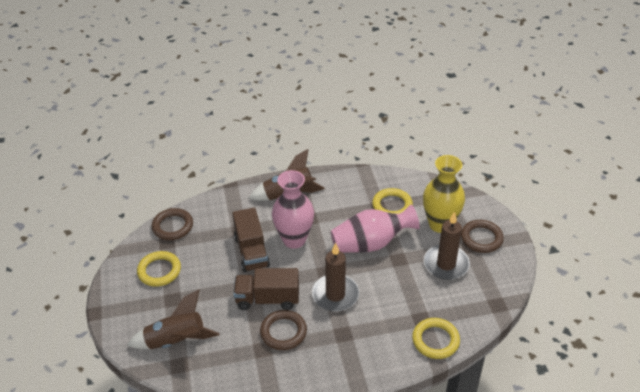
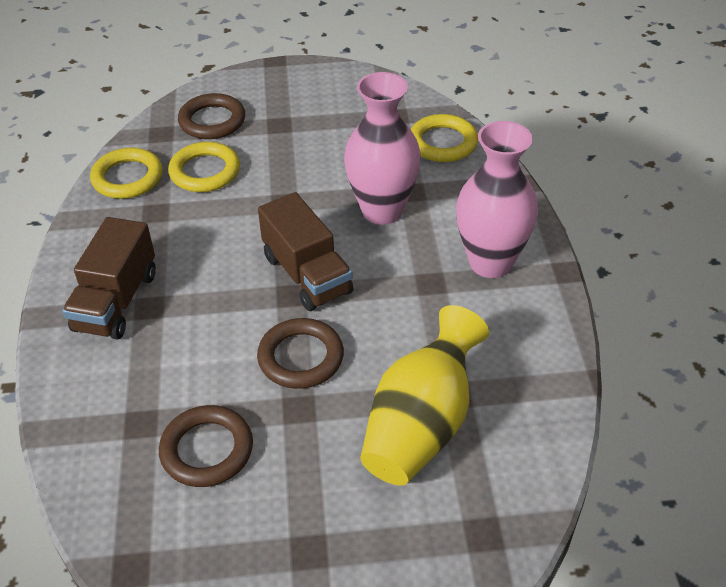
brown candle: 2 -> 0
brown rocket: 2 -> 0

